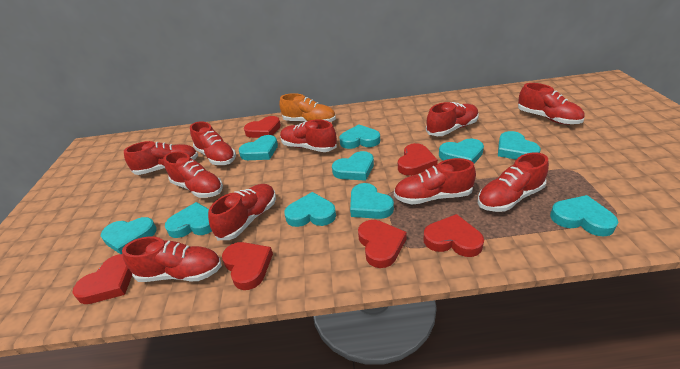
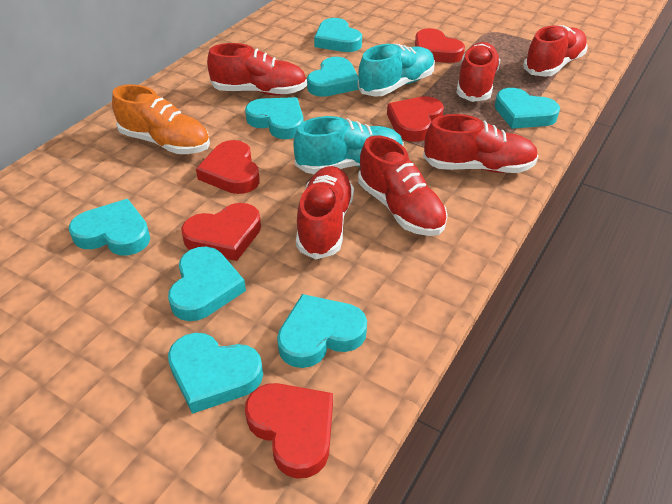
red heart: 6 -> 5
red shoe: 10 -> 6
turquoise heart: 10 -> 8
turquoise shoe: 0 -> 2

